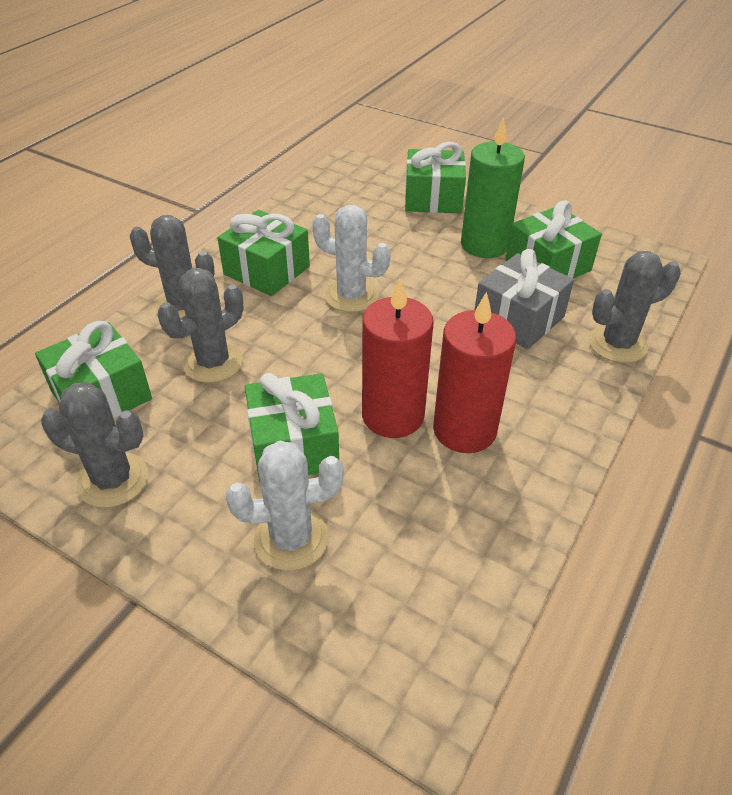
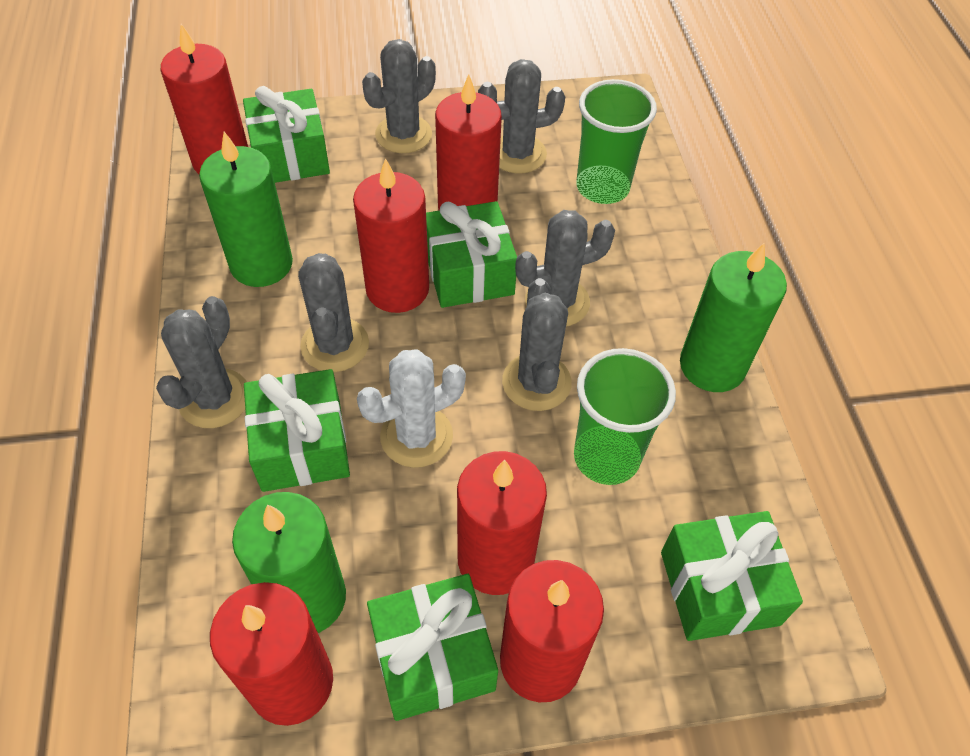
green candle: 1 -> 3
green cup: 0 -> 2
grey cactus: 4 -> 6
grey gift: 1 -> 0
red candle: 2 -> 6
white cactus: 2 -> 1

